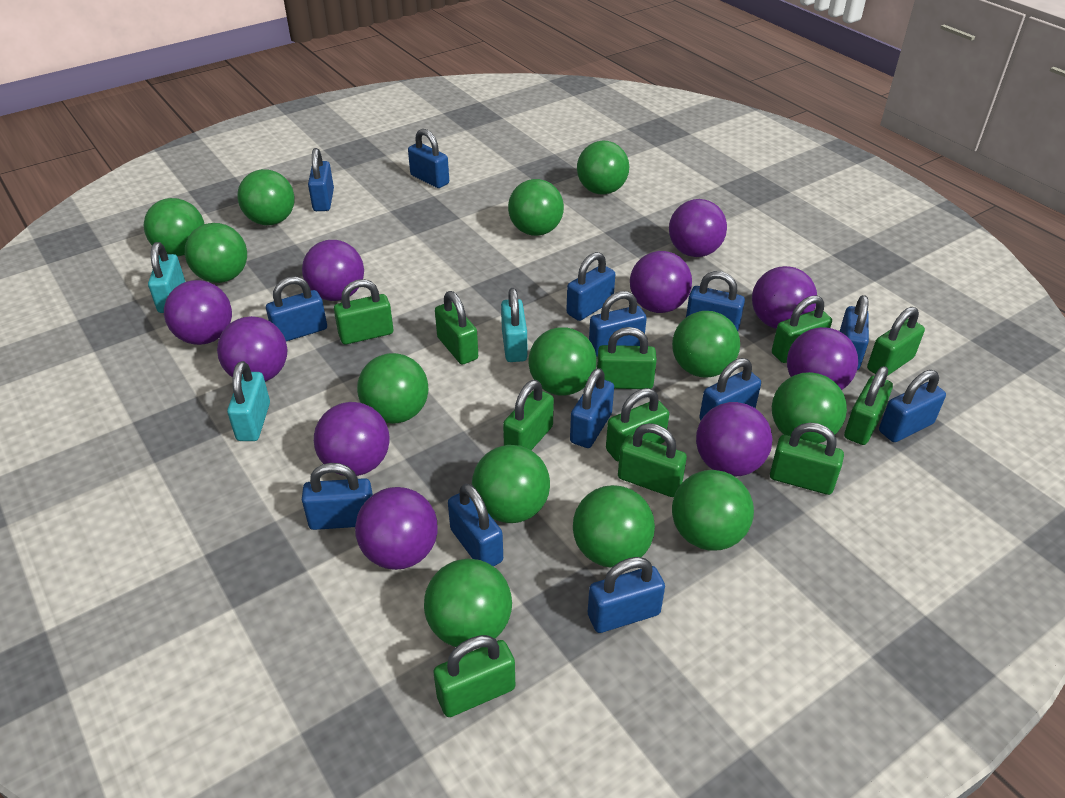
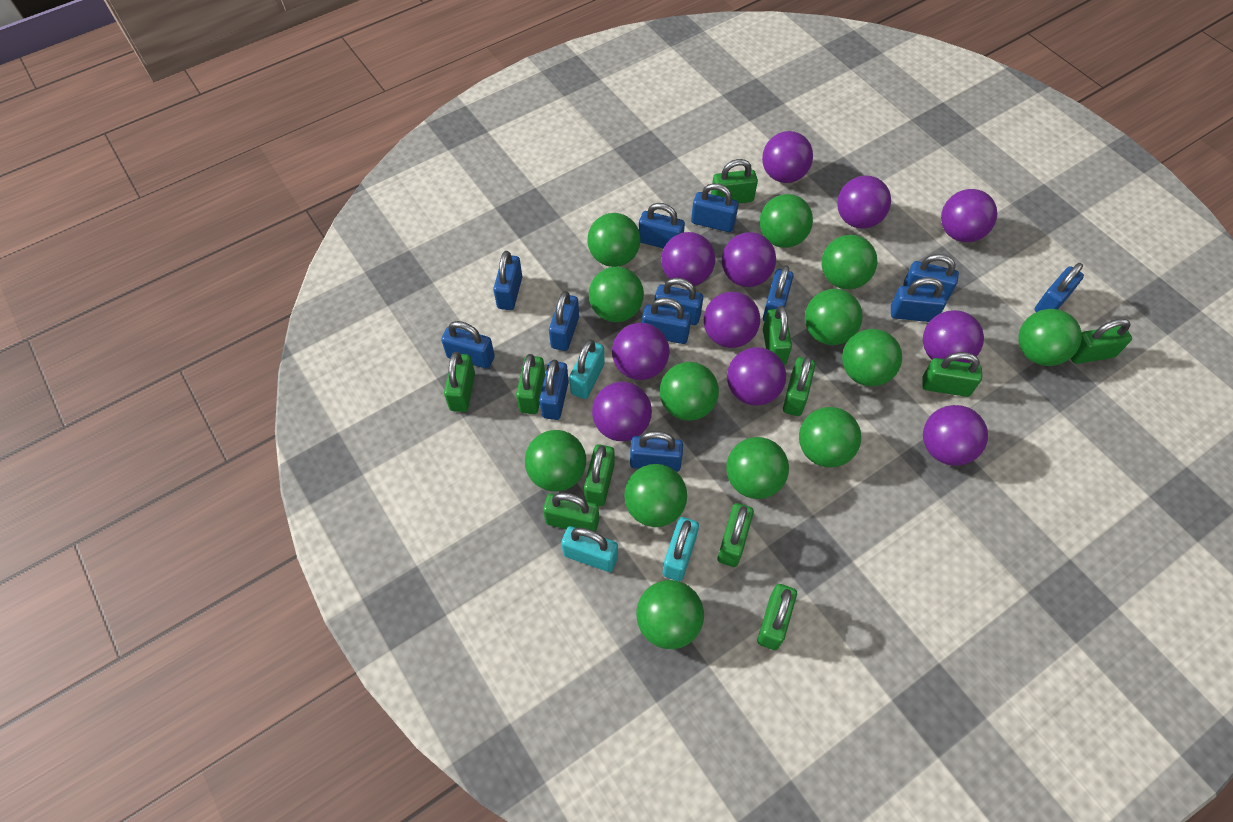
purple ball: 10 -> 11

